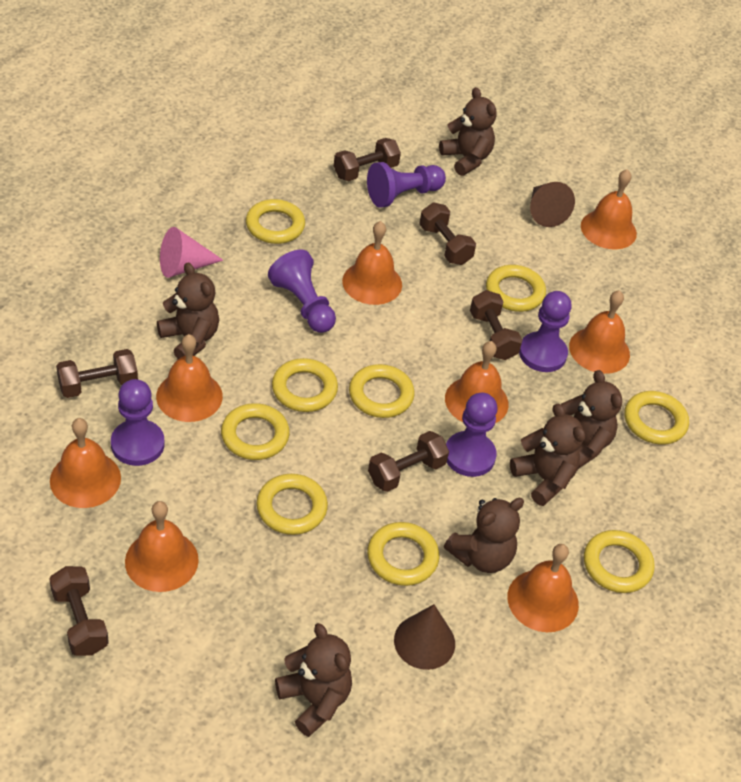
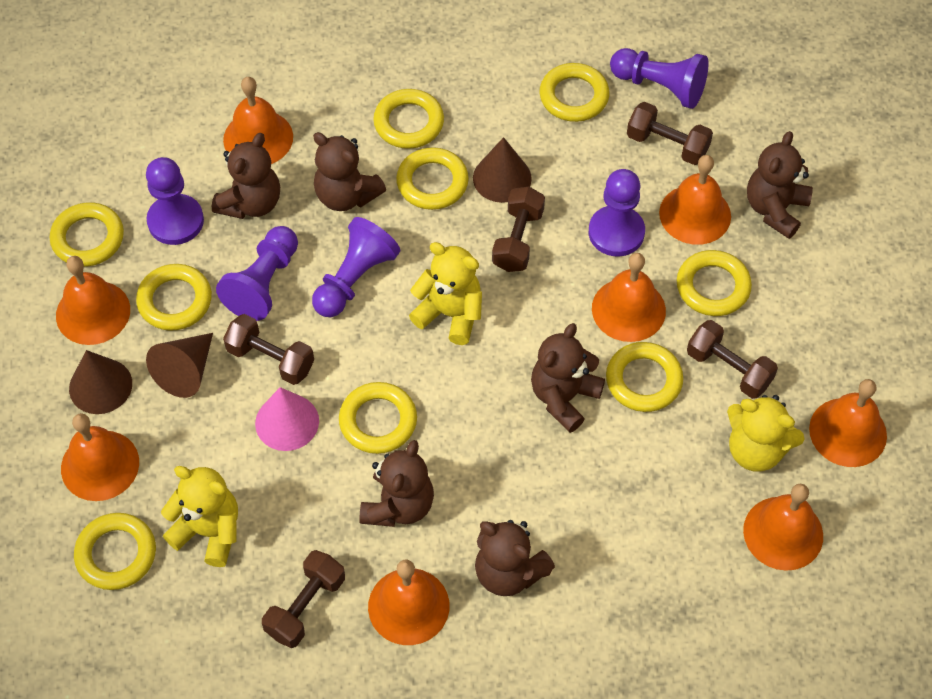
brown cone: 2 -> 3
brown dumbbell: 6 -> 5
yellow teddy bear: 0 -> 3

